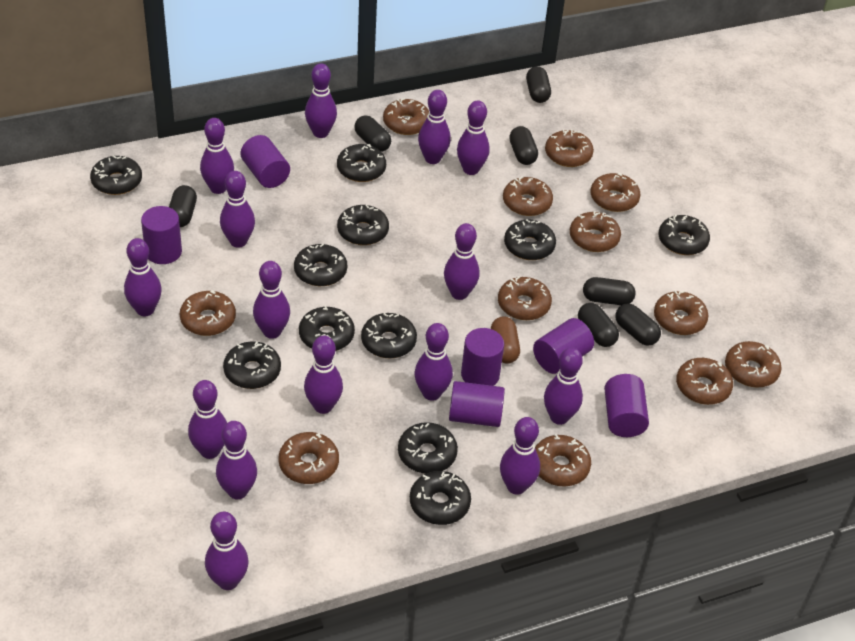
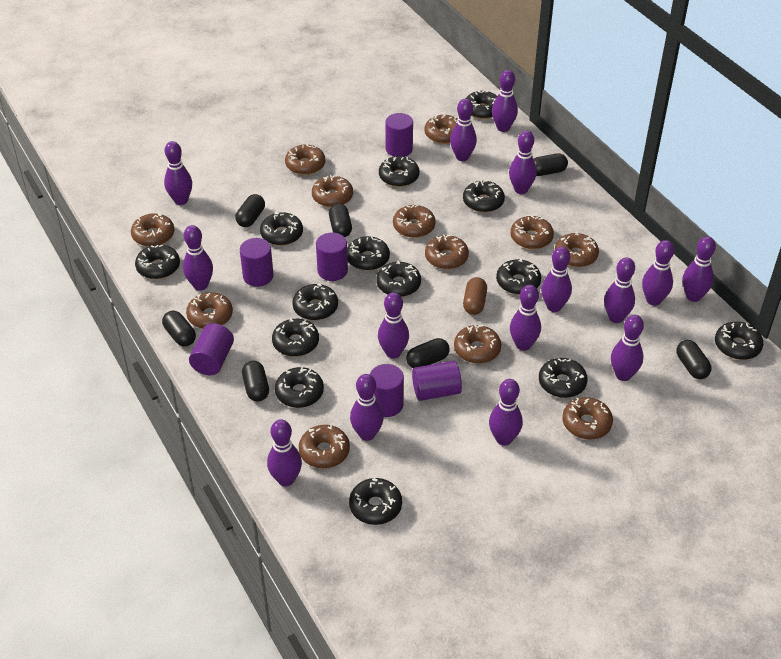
black donut: 11 -> 14

